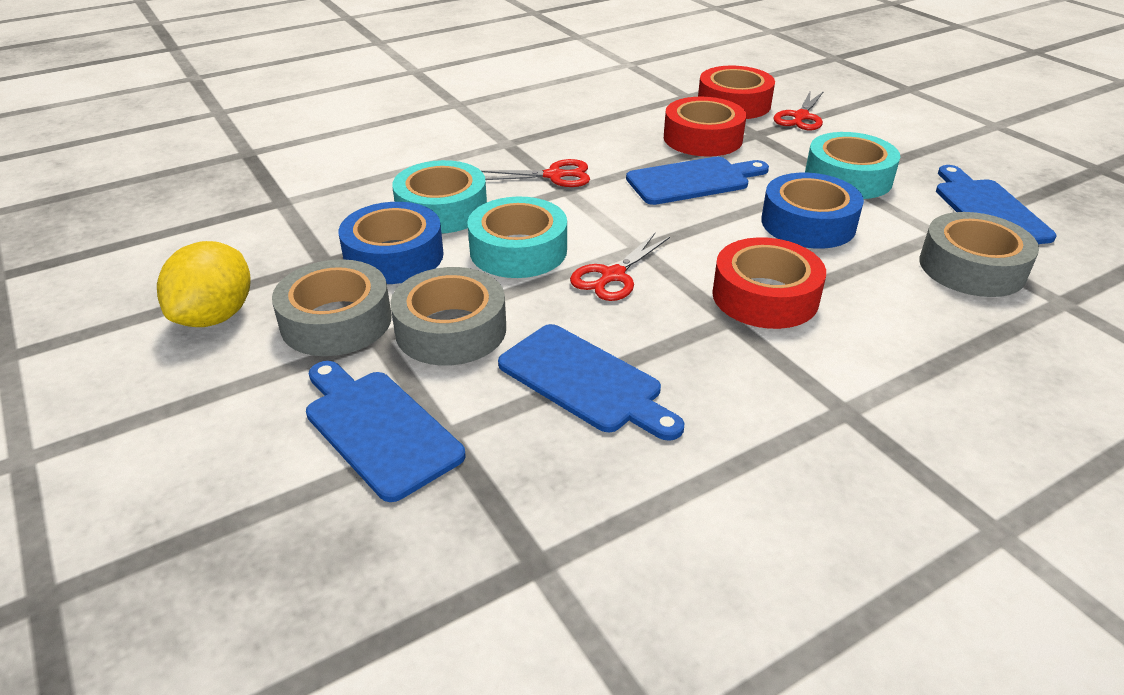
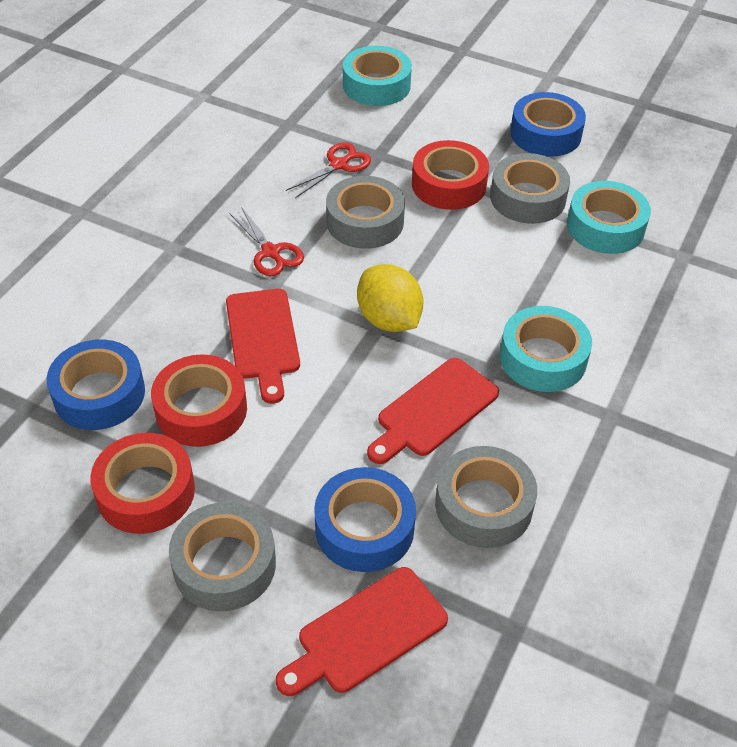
blue cutting board: 4 -> 0
blue tape: 2 -> 3
grey tape: 3 -> 4
red cutting board: 0 -> 3
red scissors: 3 -> 2

